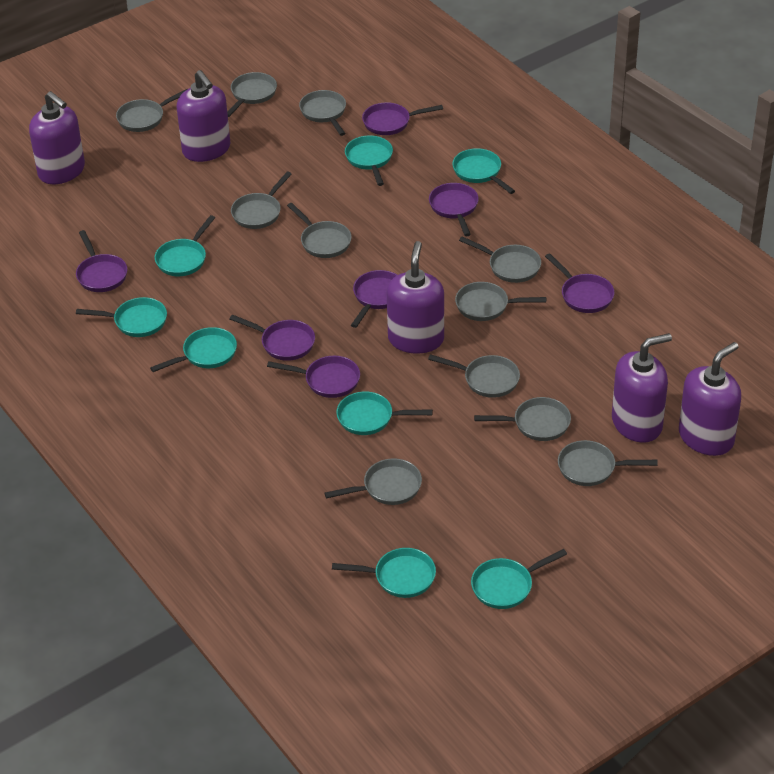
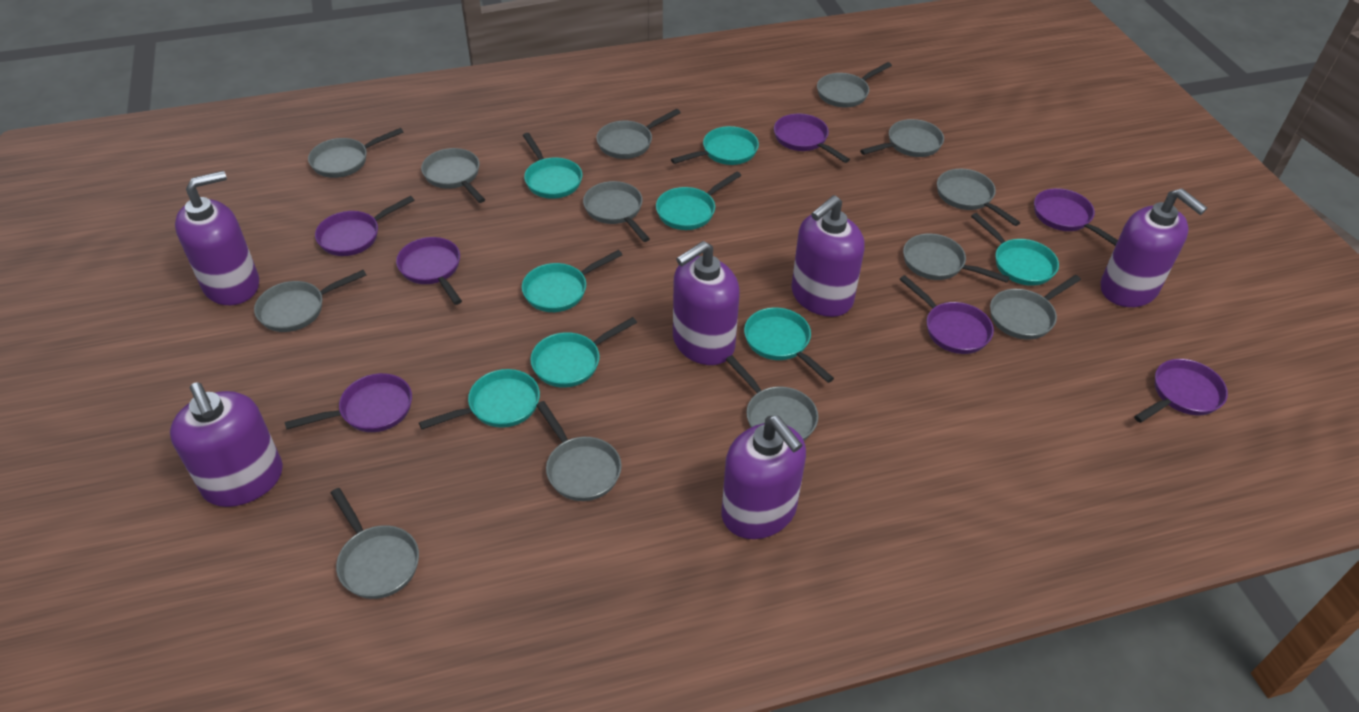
grey pan: 11 -> 13
purple soap dispenser: 5 -> 6

